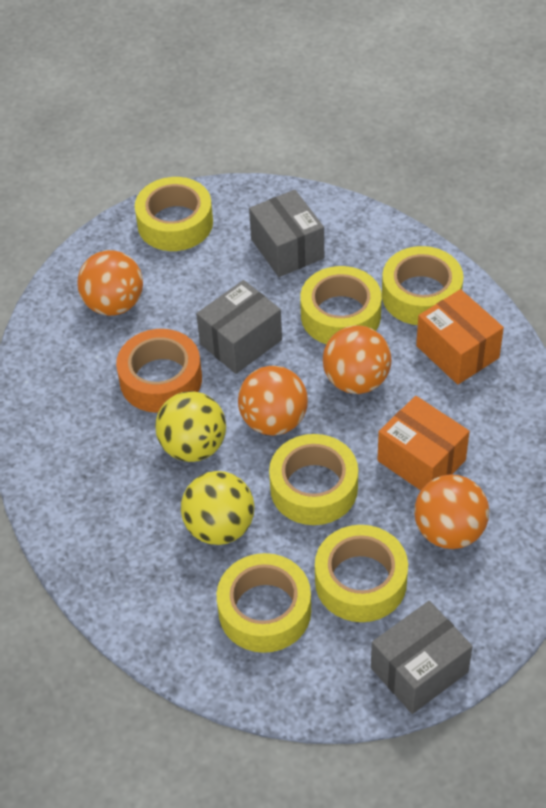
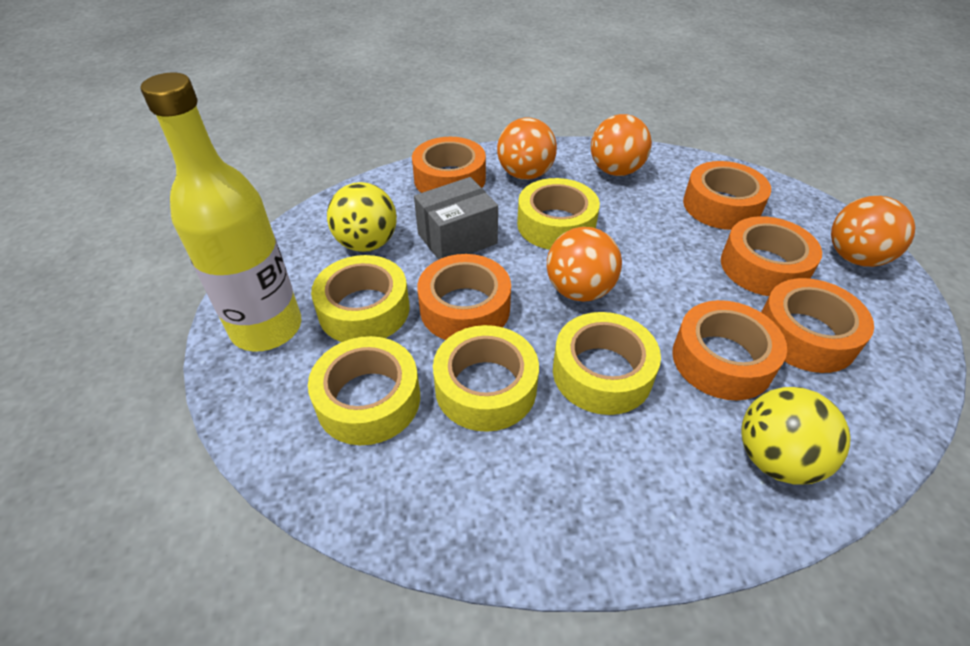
grey box: 3 -> 1
orange box: 2 -> 0
orange tape: 1 -> 6
yellow bottle: 0 -> 1
yellow tape: 6 -> 5

